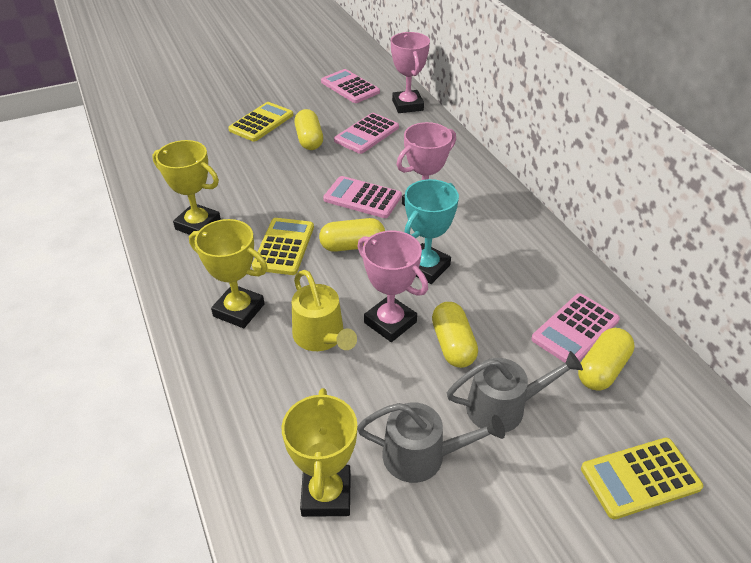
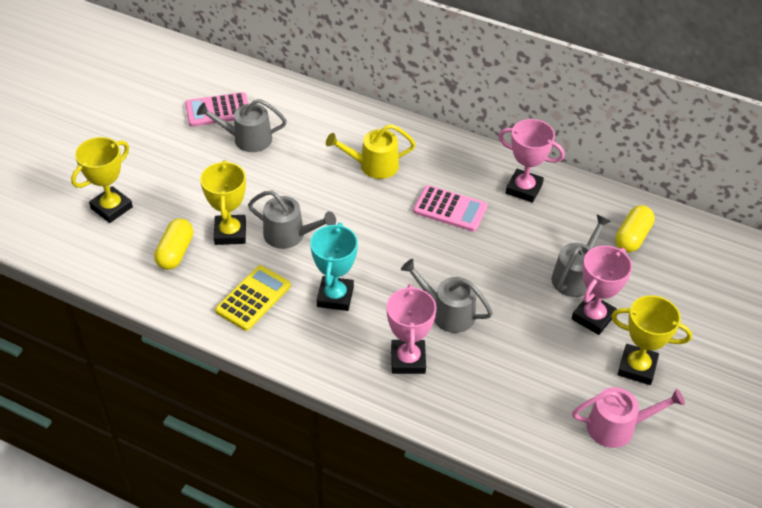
grey watering can: 2 -> 4
pink calculator: 4 -> 2
pink watering can: 0 -> 1
yellow calculator: 3 -> 1
yellow capsule: 4 -> 2

